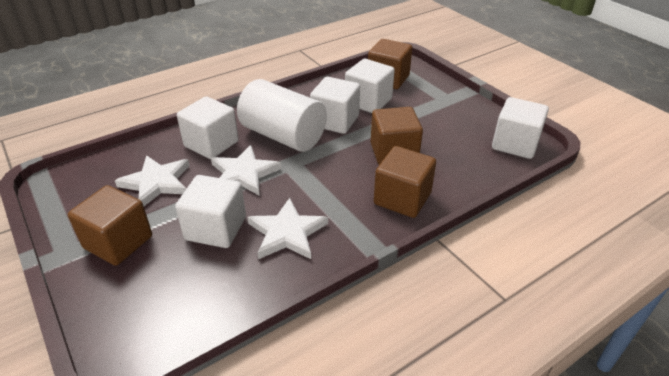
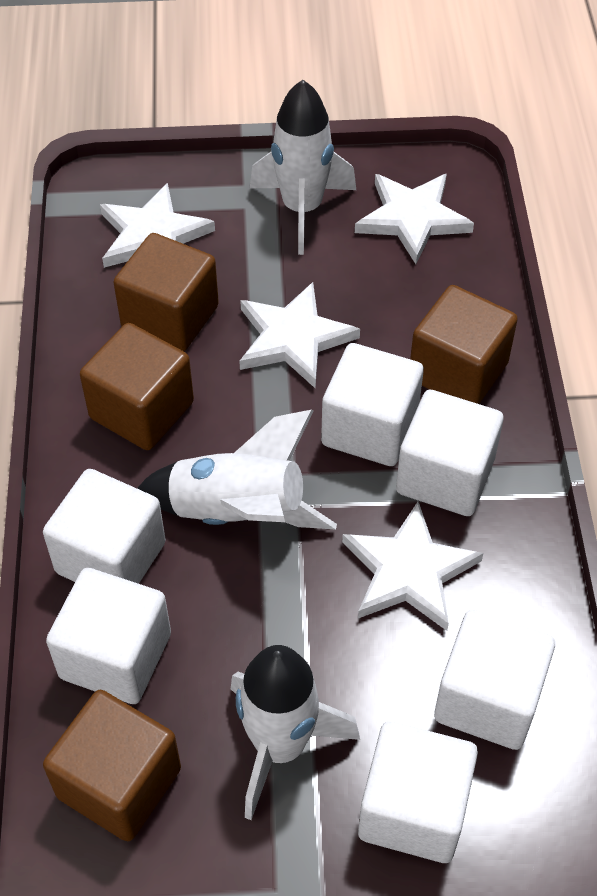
white cube: 5 -> 6
white cylinder: 1 -> 0
white rocket: 0 -> 3
white star: 3 -> 4

